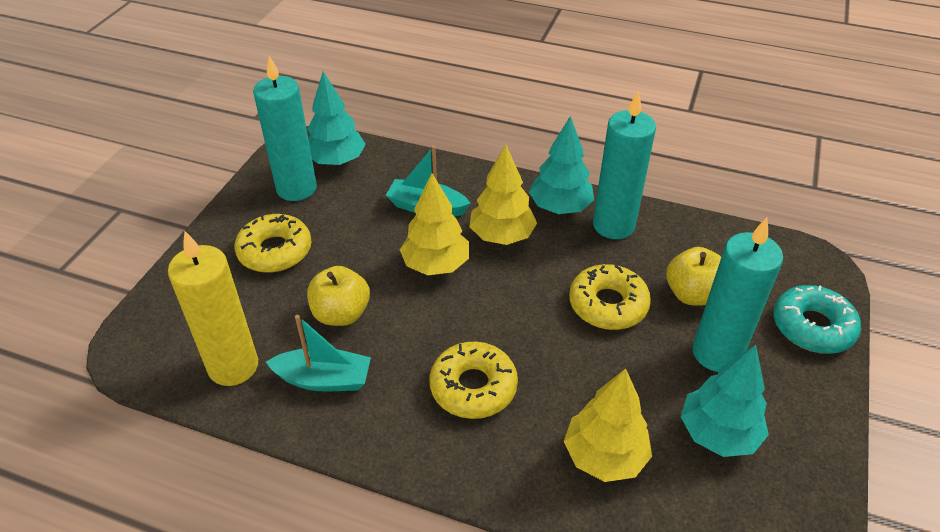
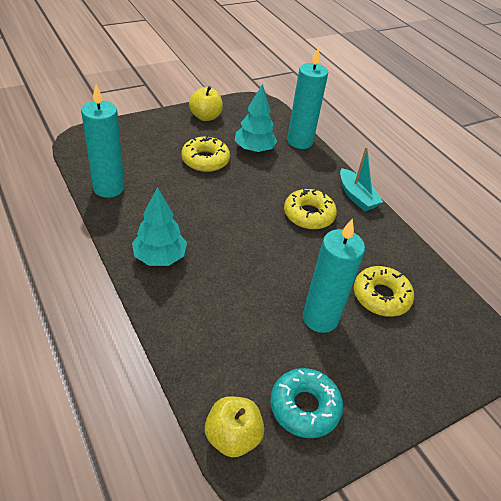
turquoise boat: 2 -> 1
turquoise tree: 3 -> 2
yellow candle: 1 -> 0
yellow tree: 3 -> 0

